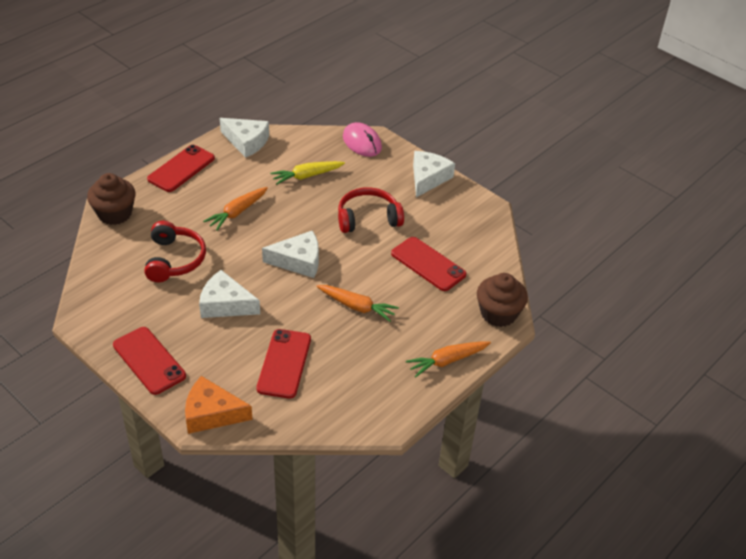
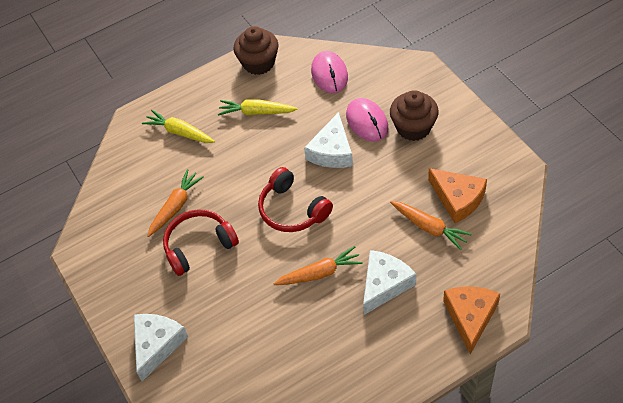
orange cheese: 1 -> 2
pink mouse: 1 -> 2
red phone: 4 -> 0
white cheese: 4 -> 3
yellow carrot: 1 -> 2

